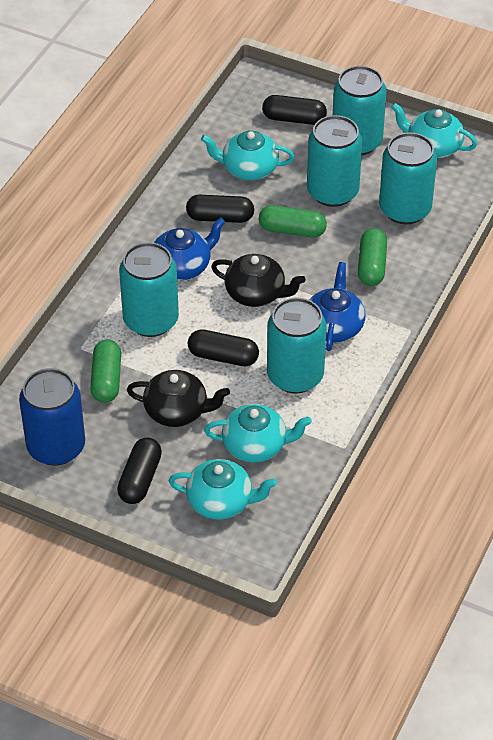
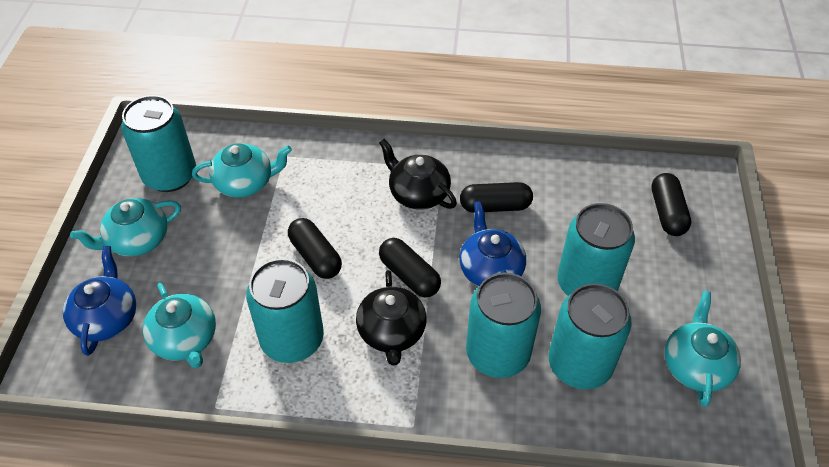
blue can: 1 -> 0
green capsule: 3 -> 0

